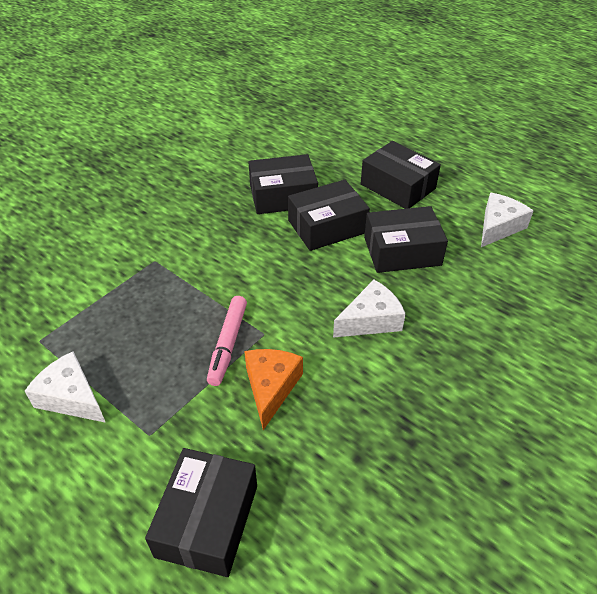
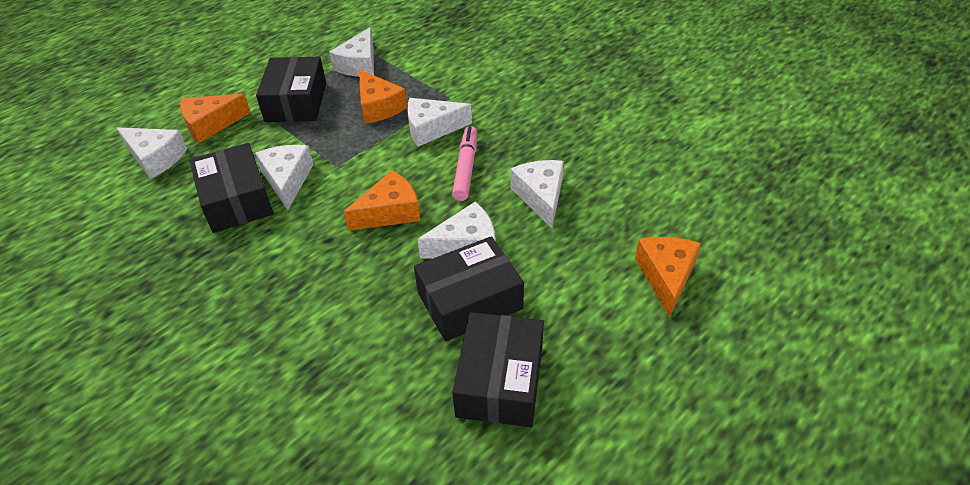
black box: 5 -> 4
orange cheese: 1 -> 4
white cheese: 3 -> 6

